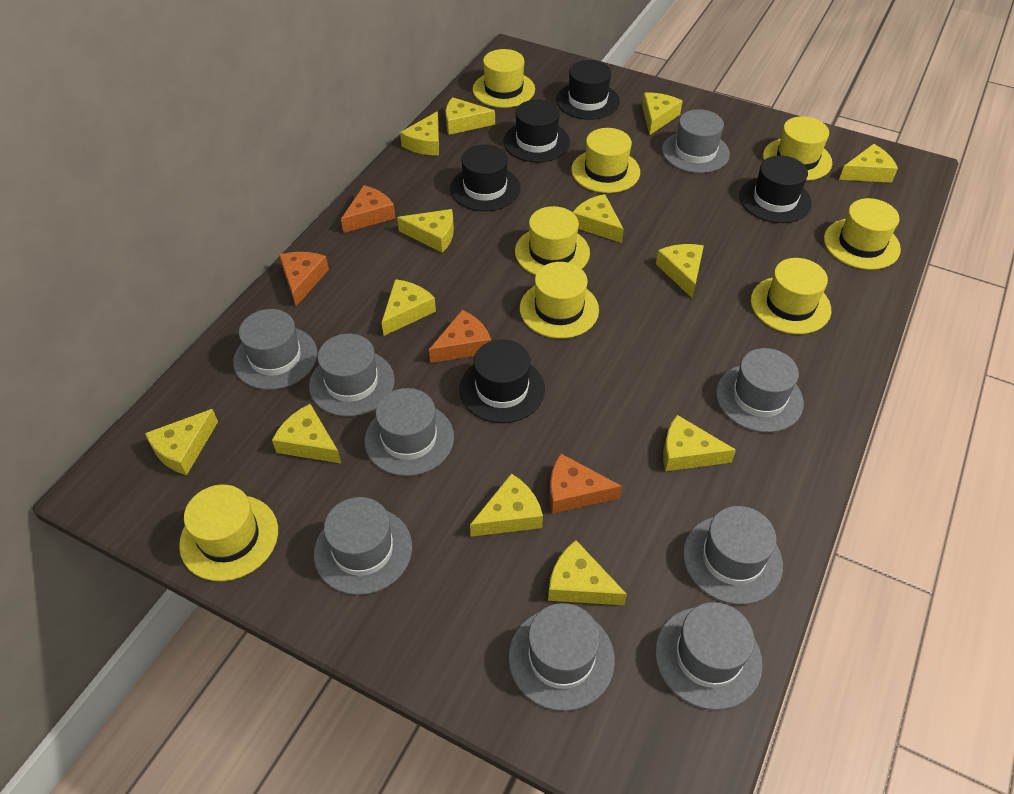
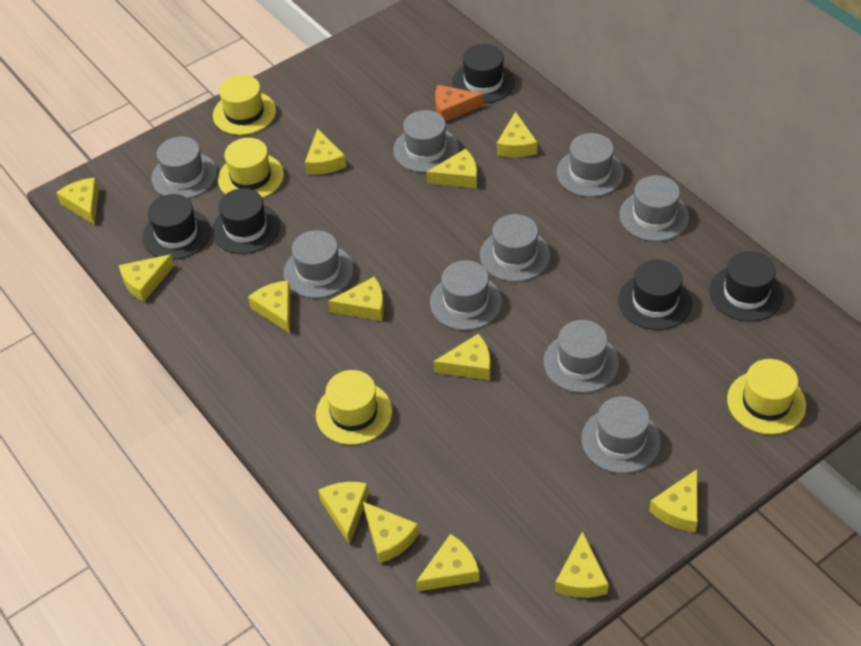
orange cheese: 4 -> 1
yellow hat: 8 -> 4

